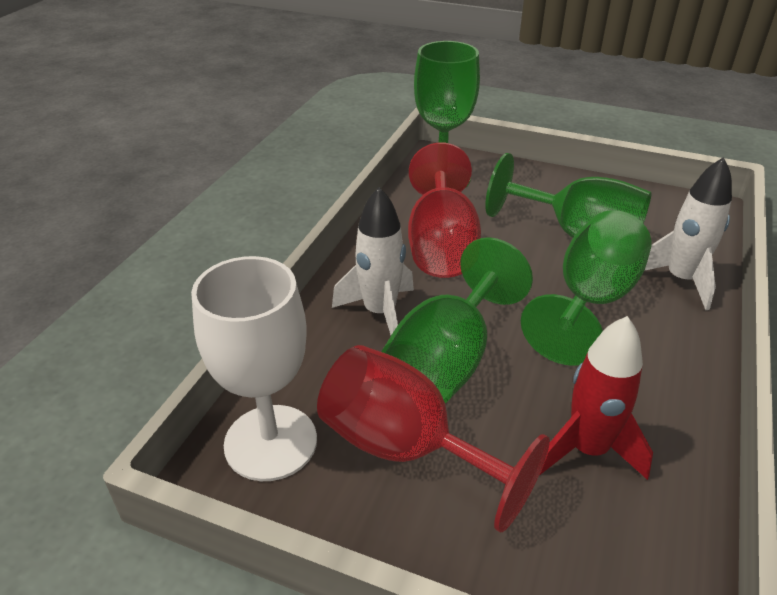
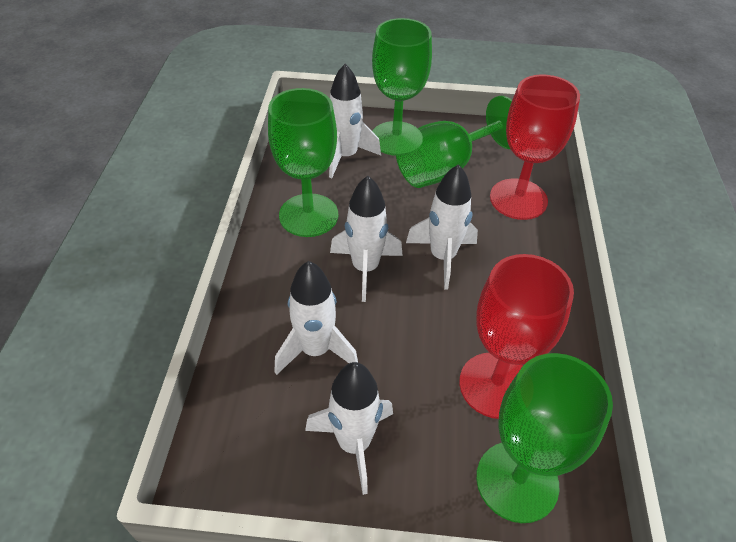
red rocket: 1 -> 0
white goblet: 1 -> 0
white rocket: 2 -> 5

